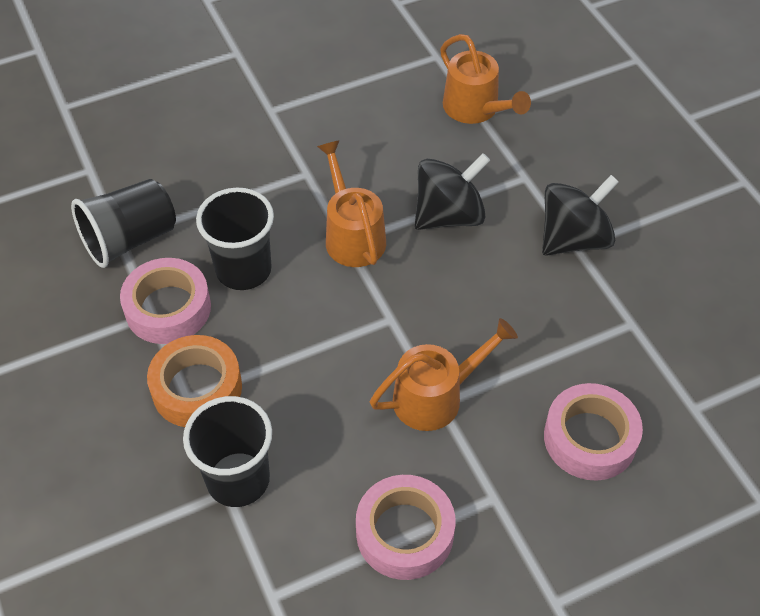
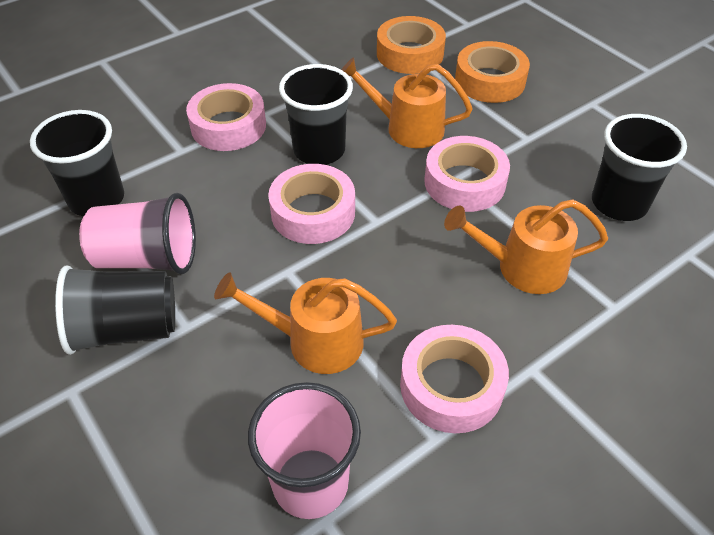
black cup: 3 -> 4
black spinning top: 2 -> 0
orange tape: 1 -> 2
pink cup: 0 -> 2
pink tape: 3 -> 4

